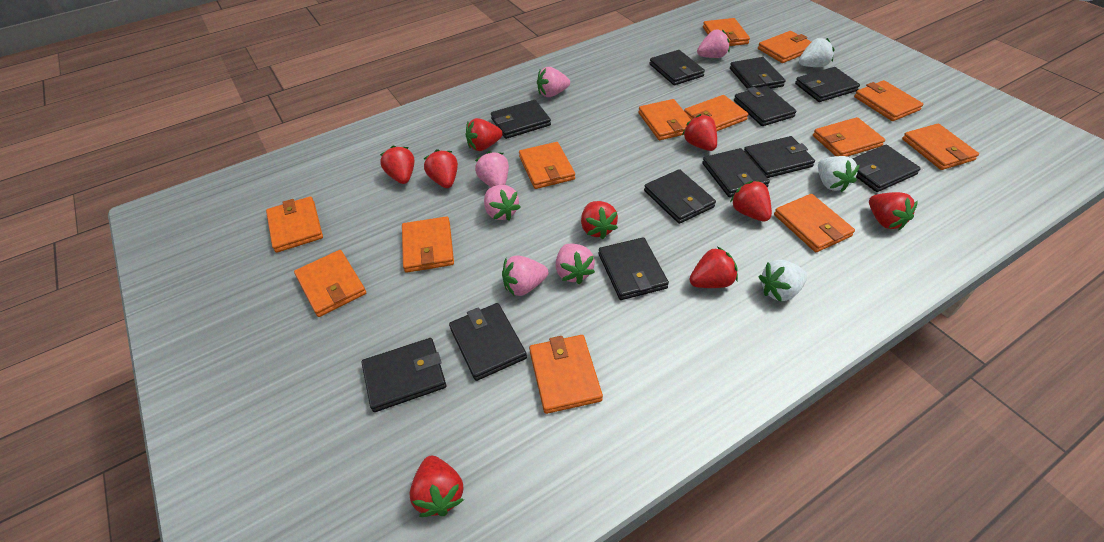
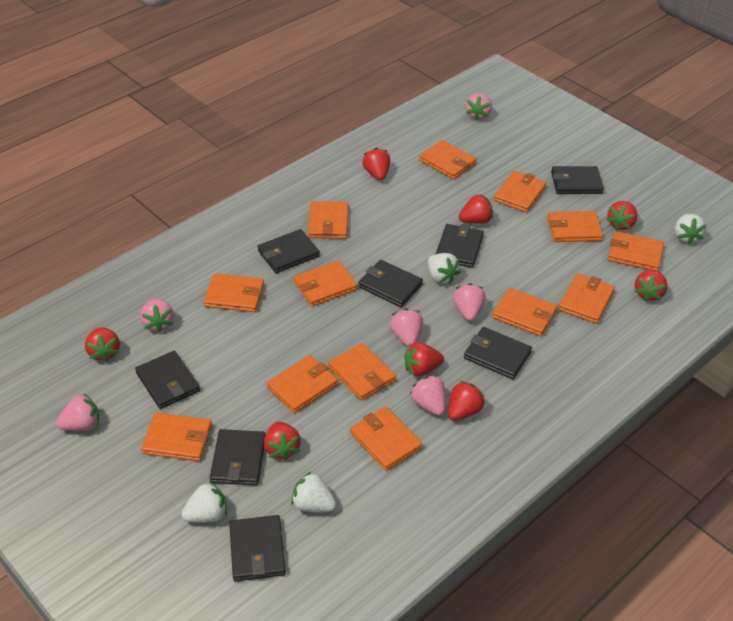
black wallet: 12 -> 8
red strawberry: 9 -> 8
white strawberry: 3 -> 4

